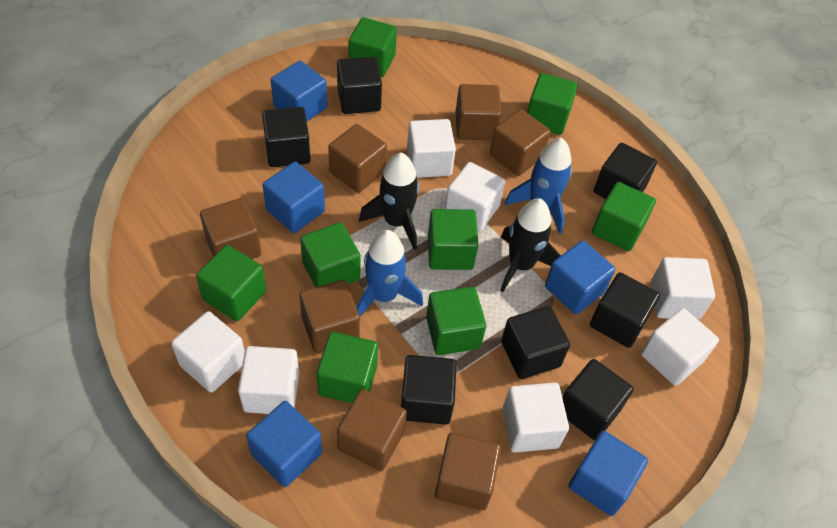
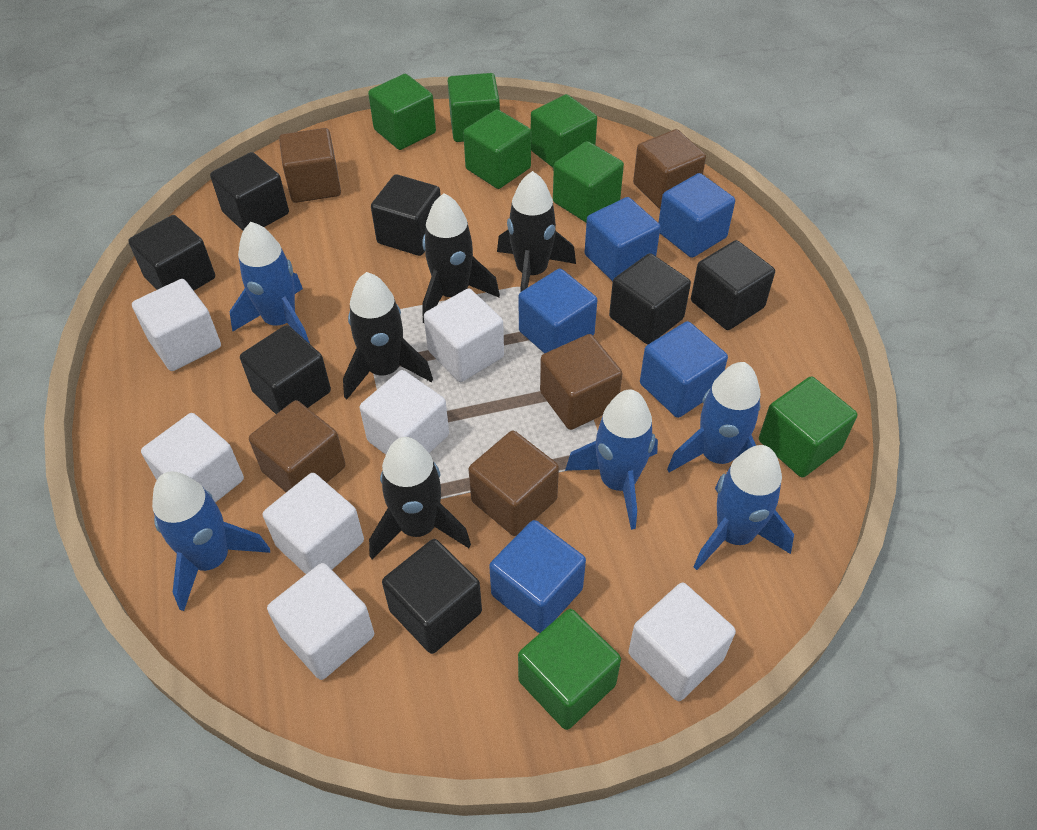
black rocket: 2 -> 4
blue rocket: 2 -> 5
brown cube: 7 -> 5
green cube: 8 -> 7

